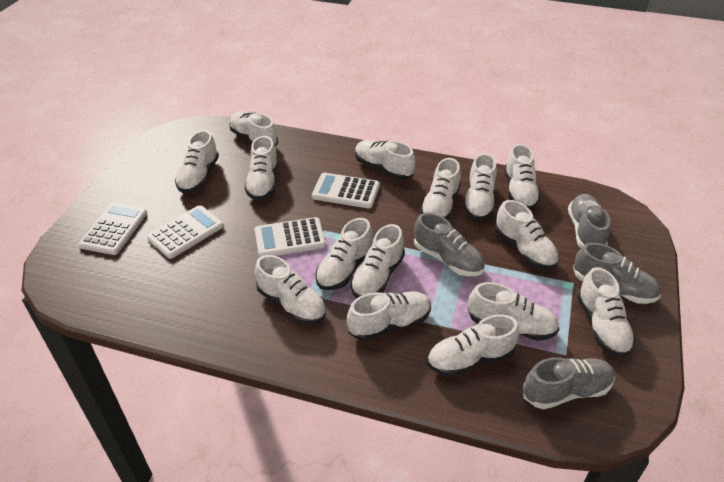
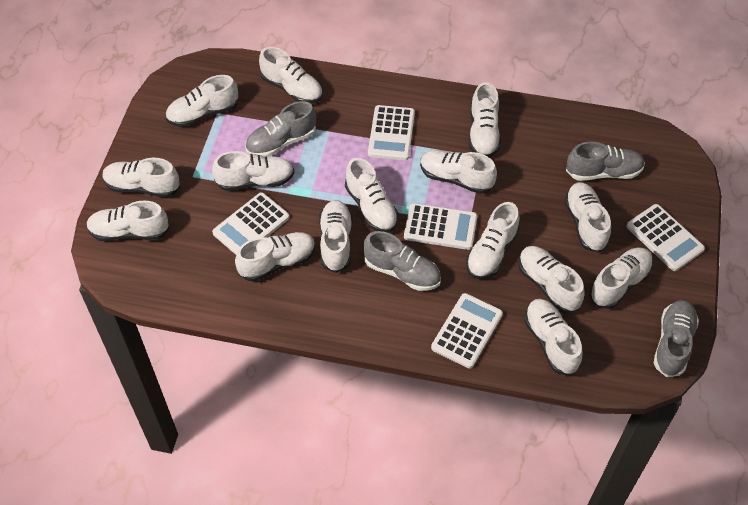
white calculator: 4 -> 5

